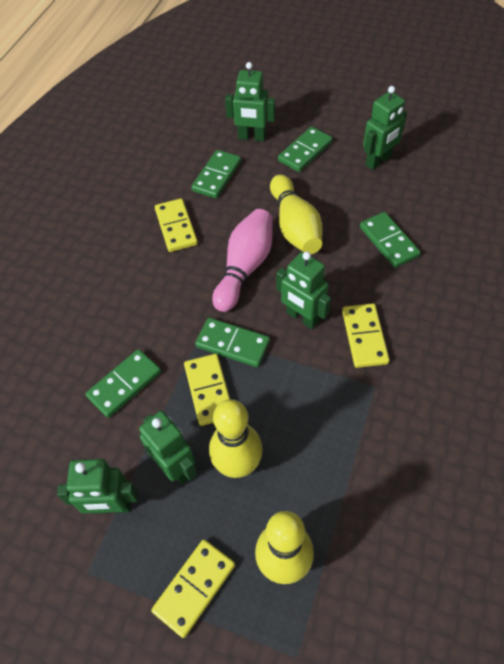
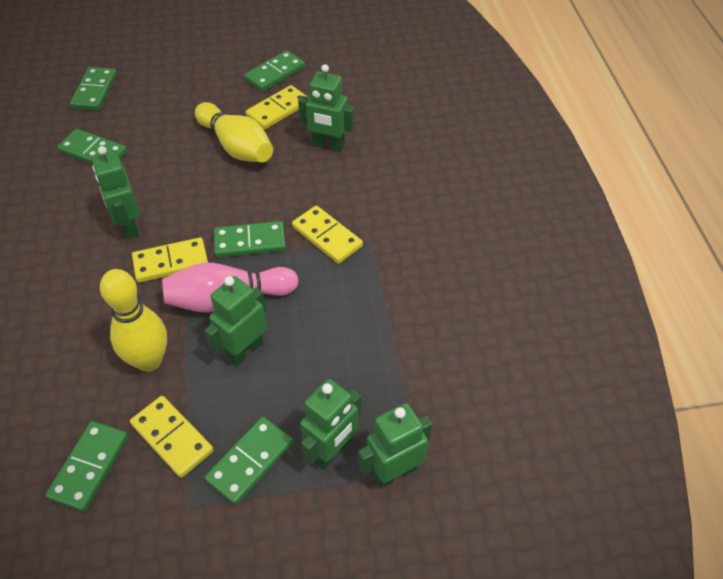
green domino: 5 -> 6
yellow bowling pin: 3 -> 2

